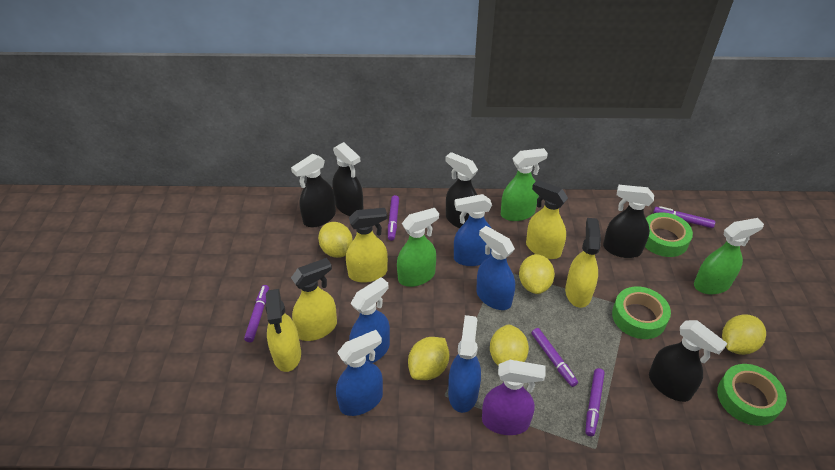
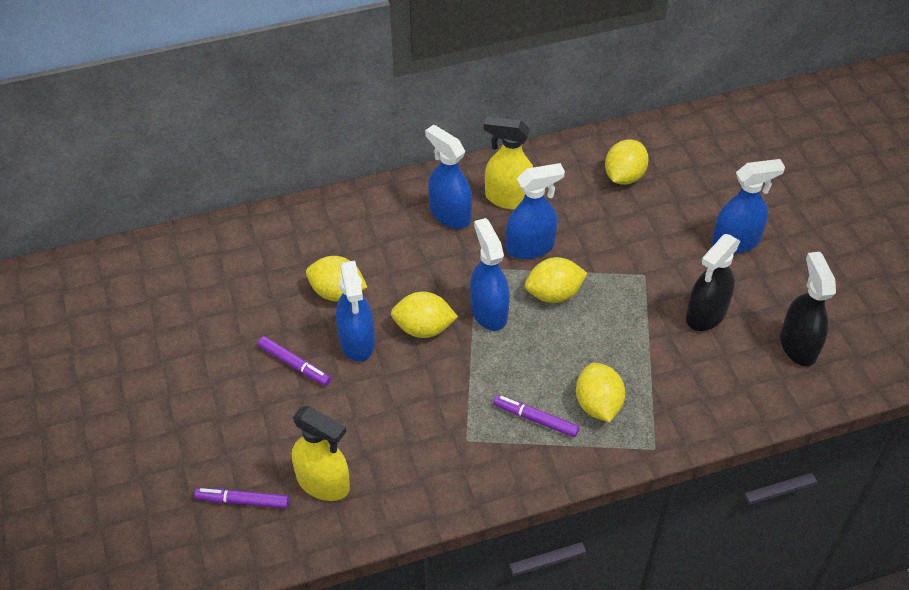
black spray bottle: 5 -> 2
green spray bottle: 3 -> 0
green tape: 3 -> 0
purple marker: 5 -> 3
purple spray bottle: 1 -> 0
yellow spray bottle: 5 -> 2

